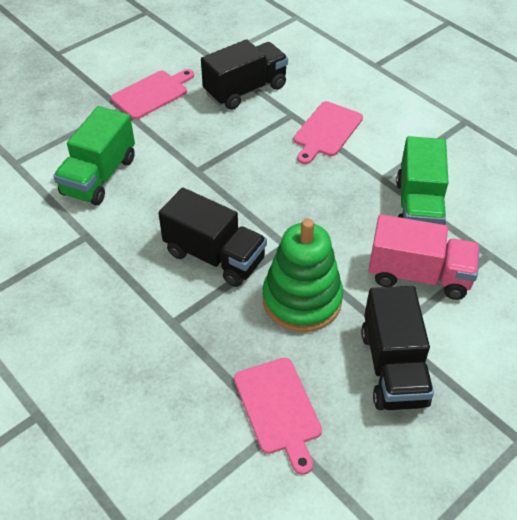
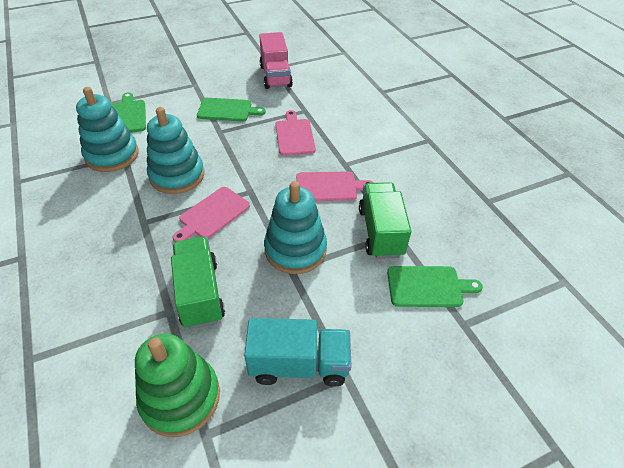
black truck: 3 -> 0
green cutting board: 0 -> 3
turquoise stacking toy: 0 -> 3
turquoise truck: 0 -> 1

